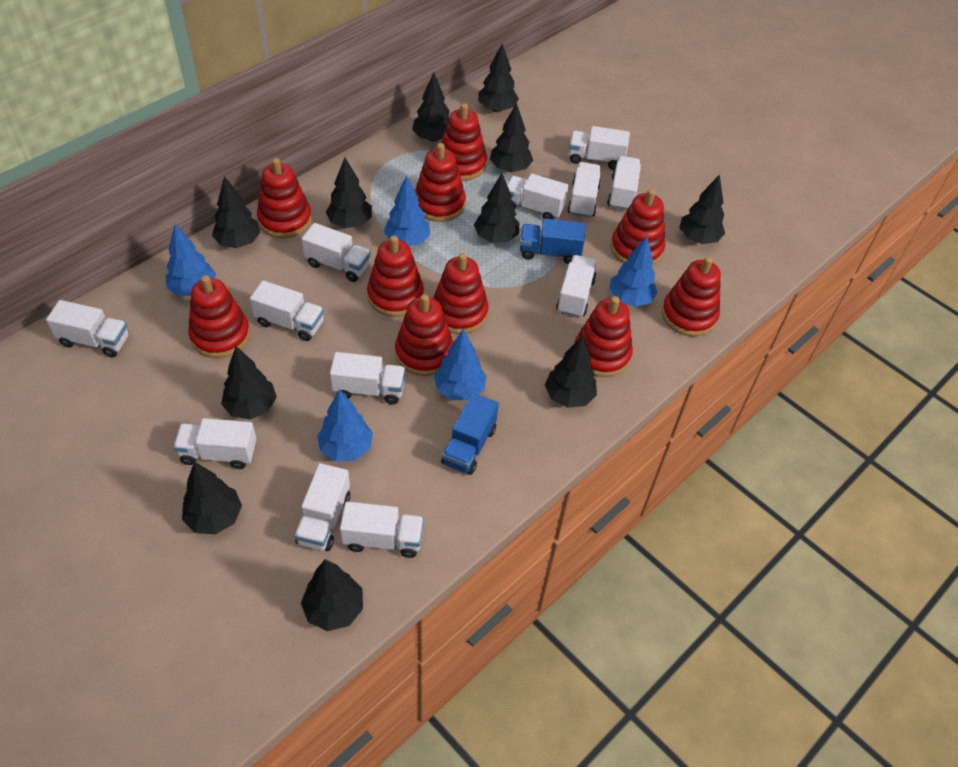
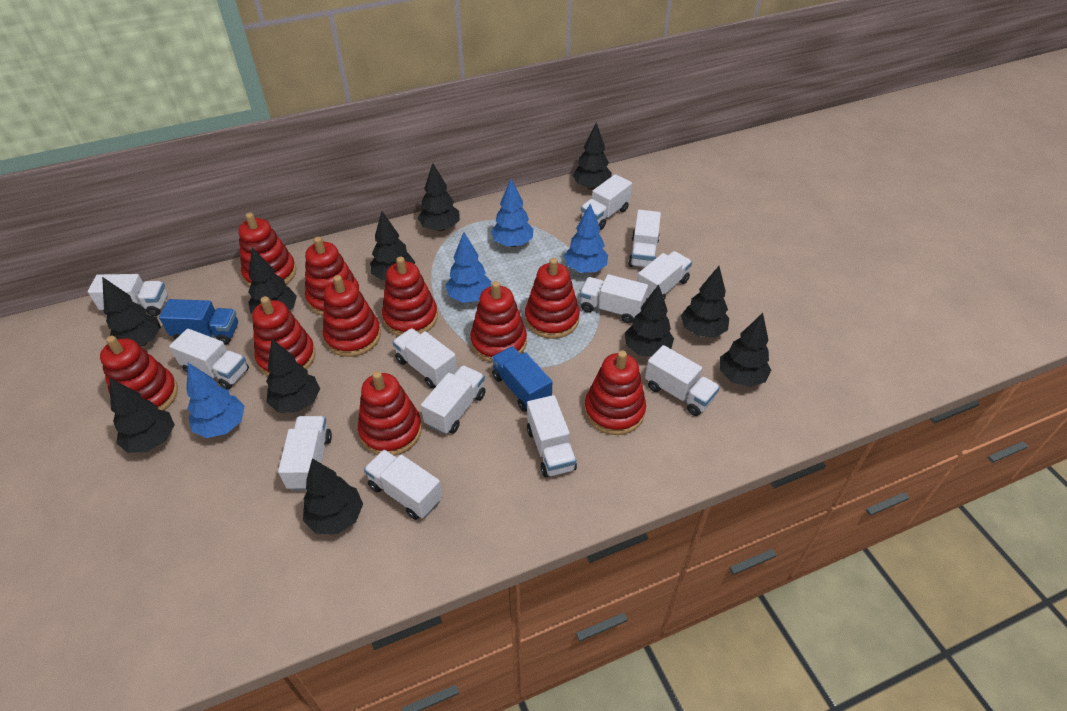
blue tree: 5 -> 4

